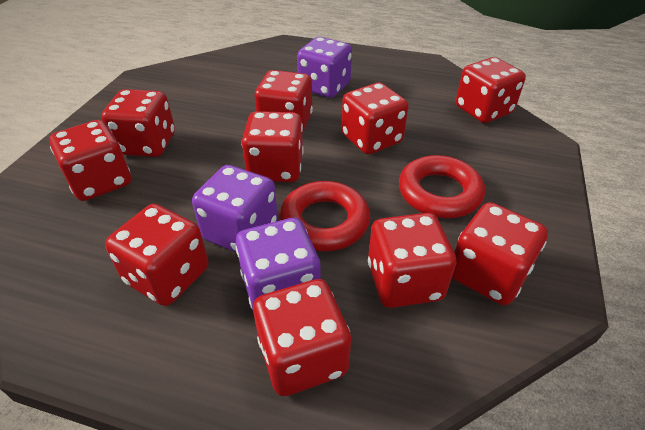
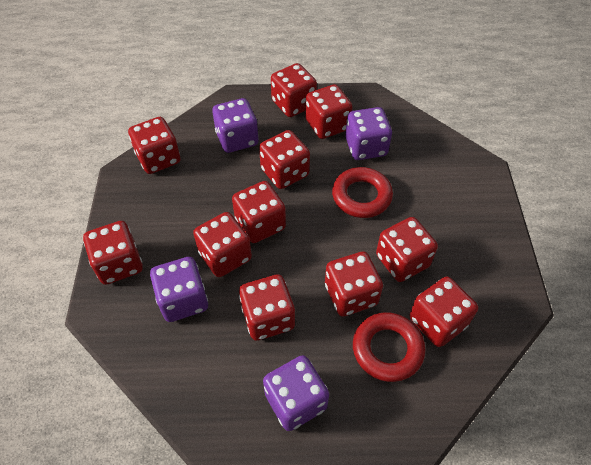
purple dice: 3 -> 4
red dice: 10 -> 11

